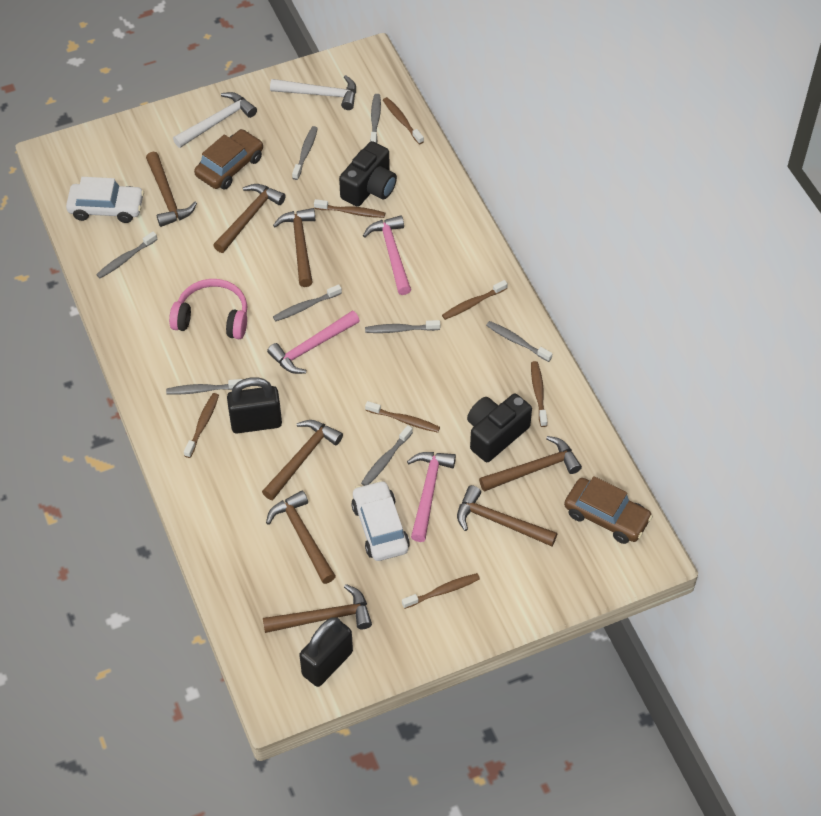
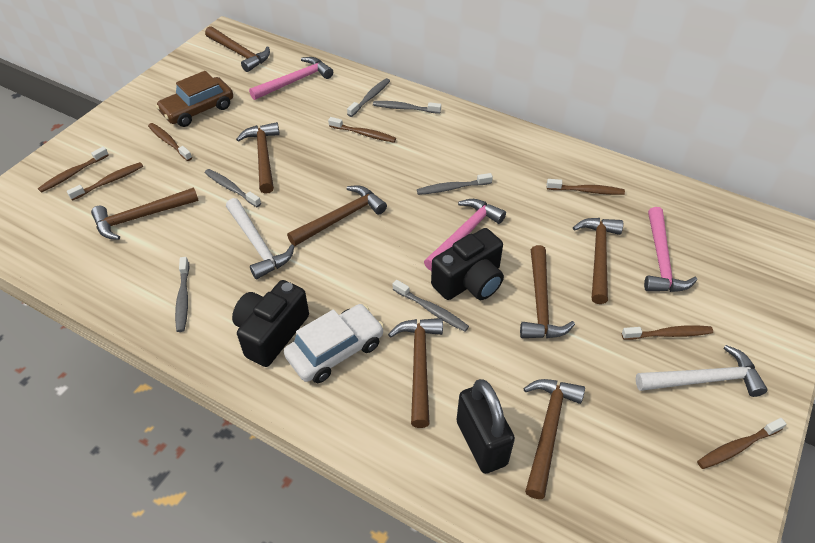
black padlock: 2 -> 1
brown car: 2 -> 1
grey toothbrush: 8 -> 6
pink headphones: 1 -> 0
white car: 2 -> 1

